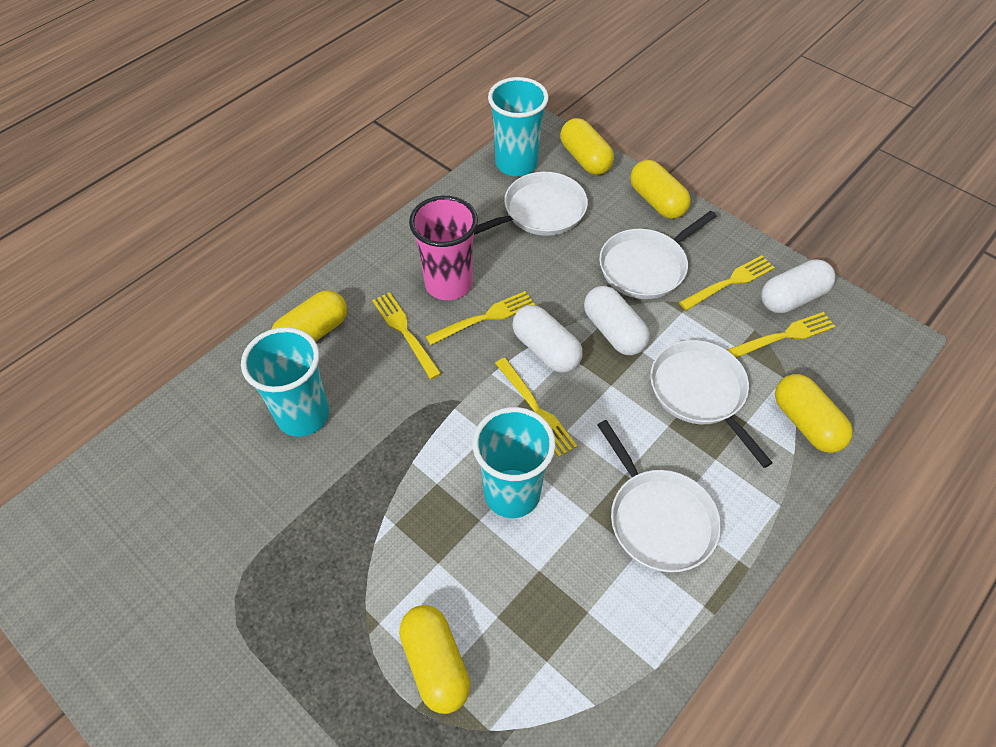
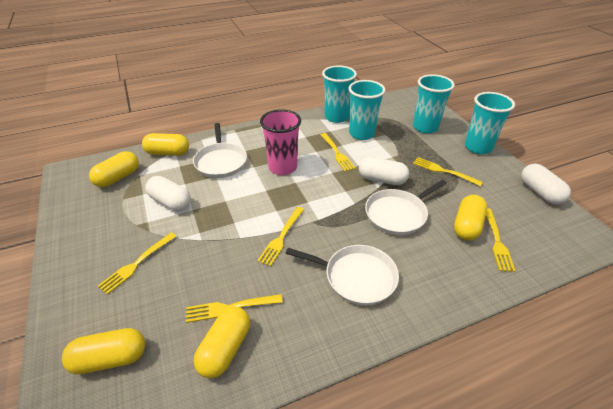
turquoise cup: 3 -> 4
white pan: 4 -> 3
yellow fork: 5 -> 6

